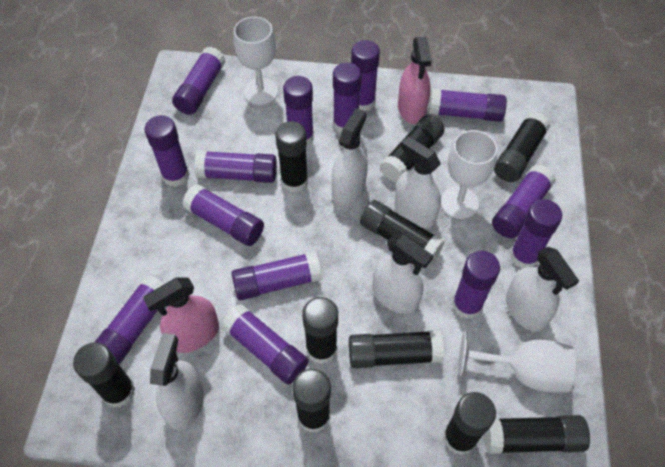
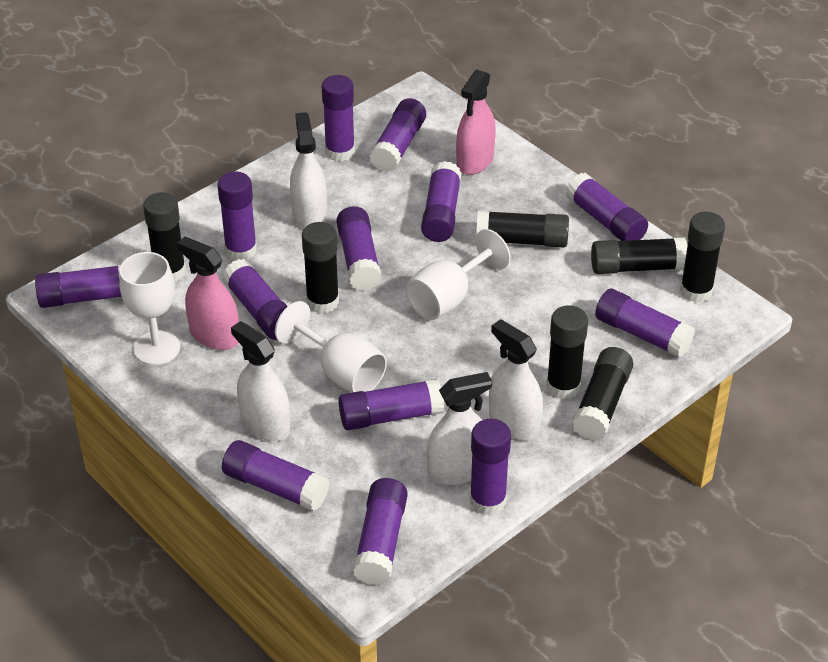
black glue stick: 10 -> 7
purple glue stick: 14 -> 13
white spray bottle: 5 -> 4

